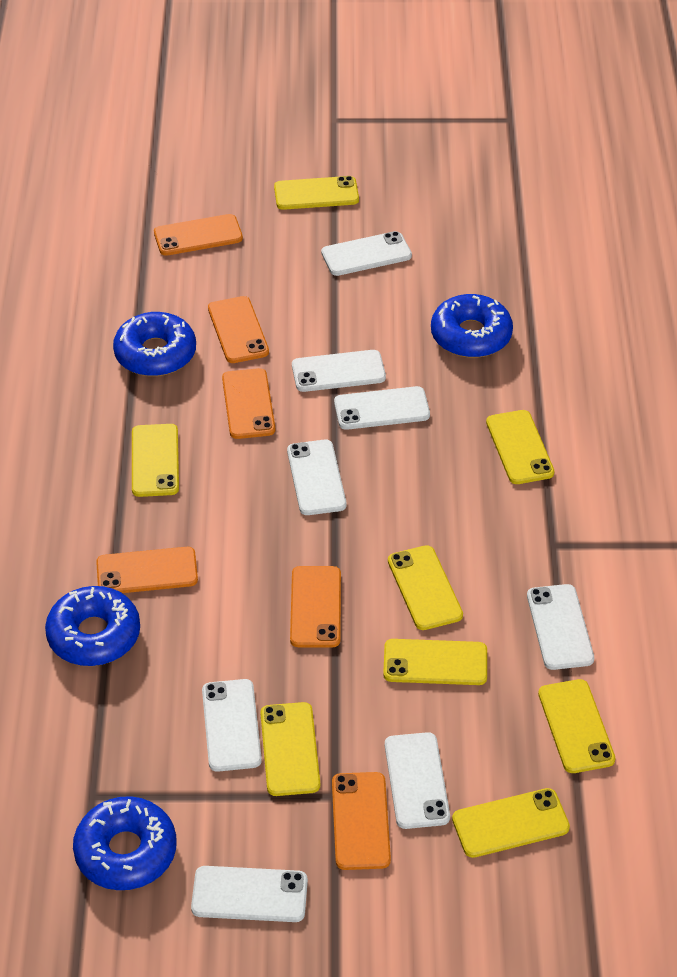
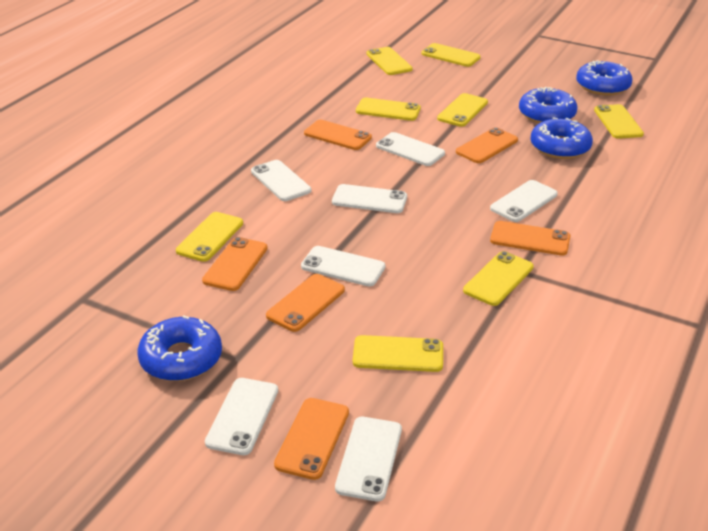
white phone: 8 -> 7

